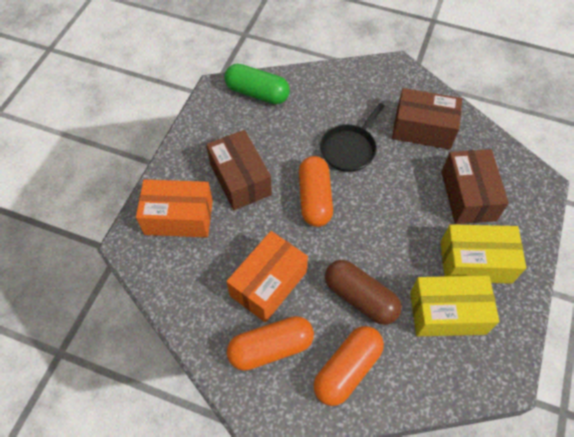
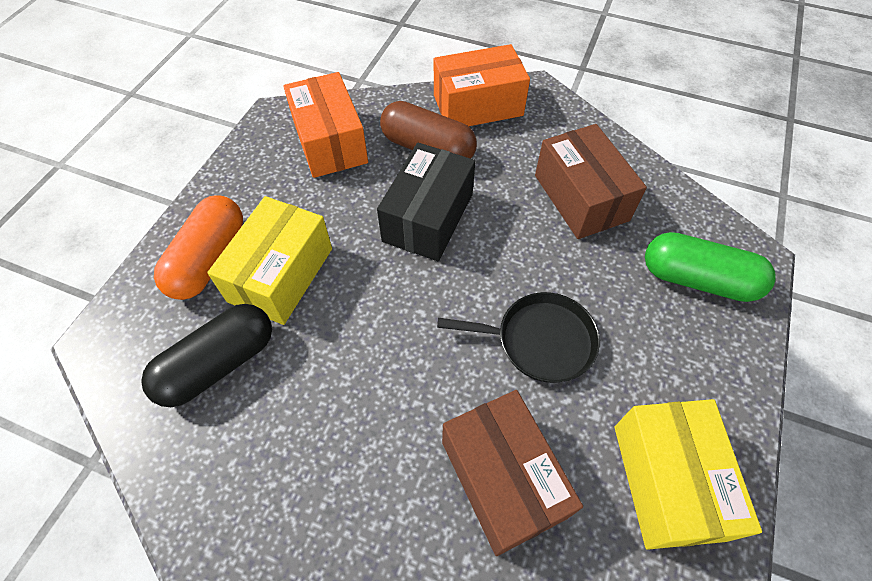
black box: 0 -> 1
black capsule: 0 -> 1
brown box: 3 -> 2
orange capsule: 3 -> 1

